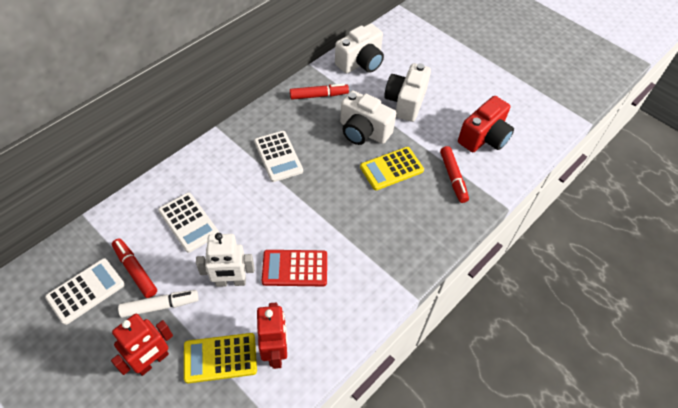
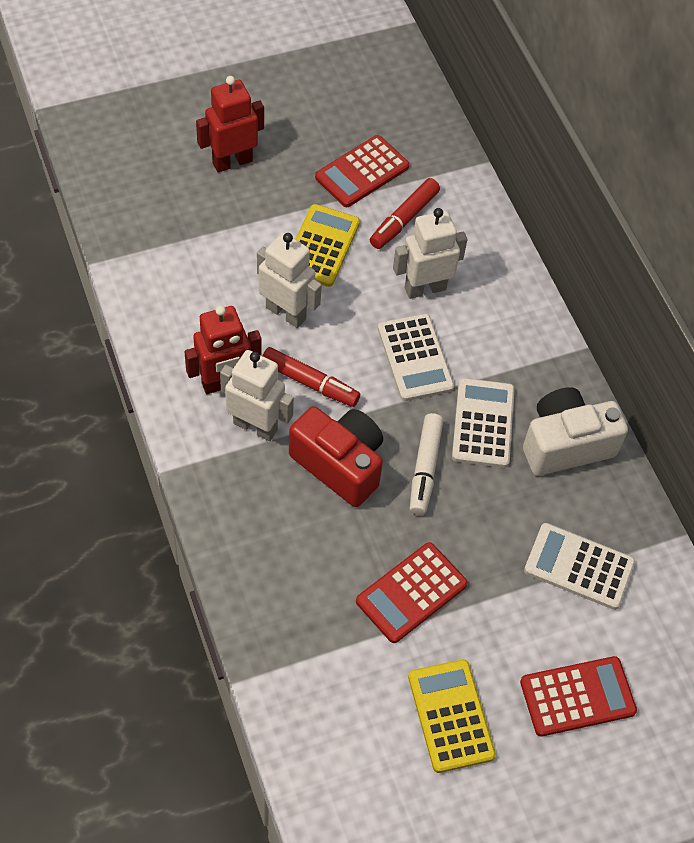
red calculator: 1 -> 3
red marker: 3 -> 2
white camera: 3 -> 1
white robot: 1 -> 3

